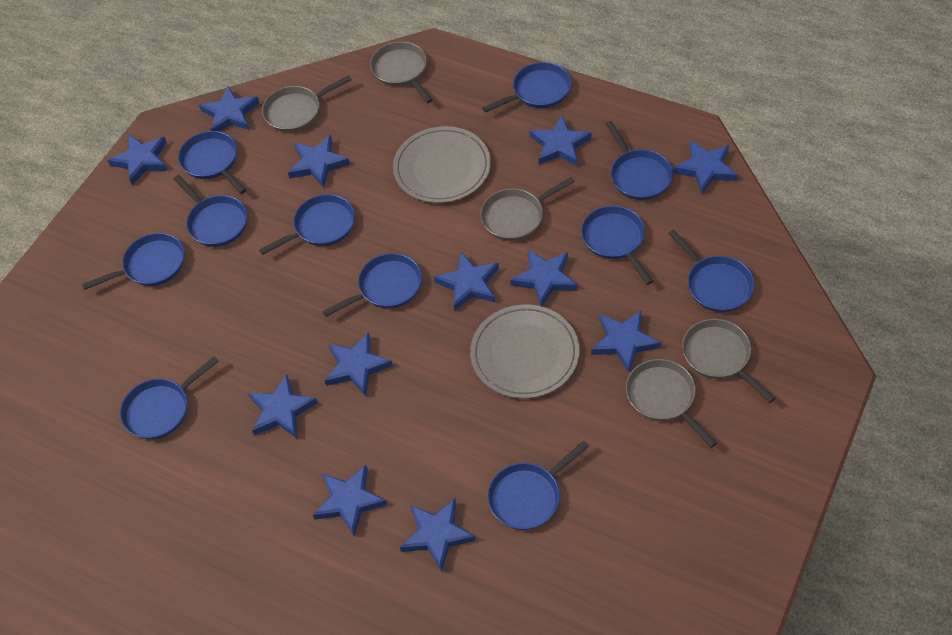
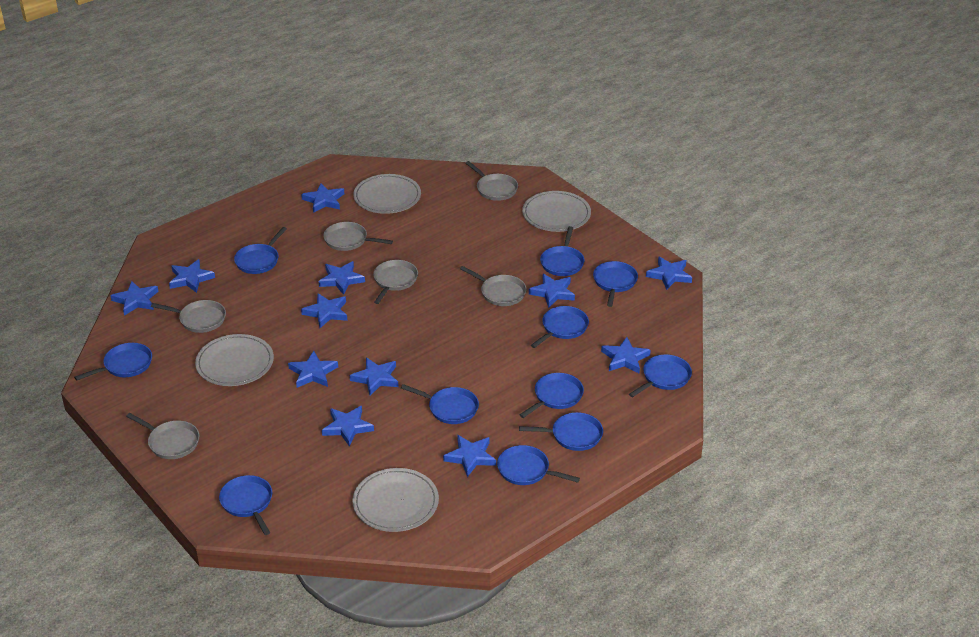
grey pan: 5 -> 6
grey plate: 2 -> 4

